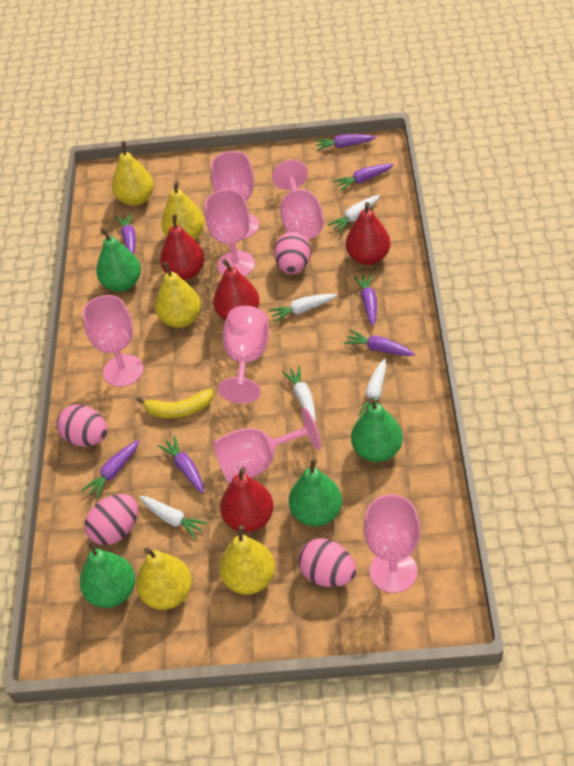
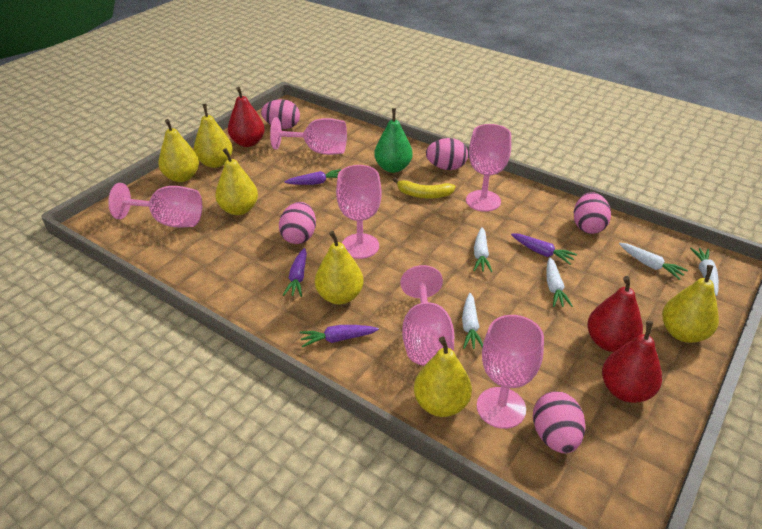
green pear: 4 -> 1
pink egg: 4 -> 5
pink goblet: 7 -> 6
purple carrot: 7 -> 4
red pear: 4 -> 3
yellow pear: 5 -> 6

